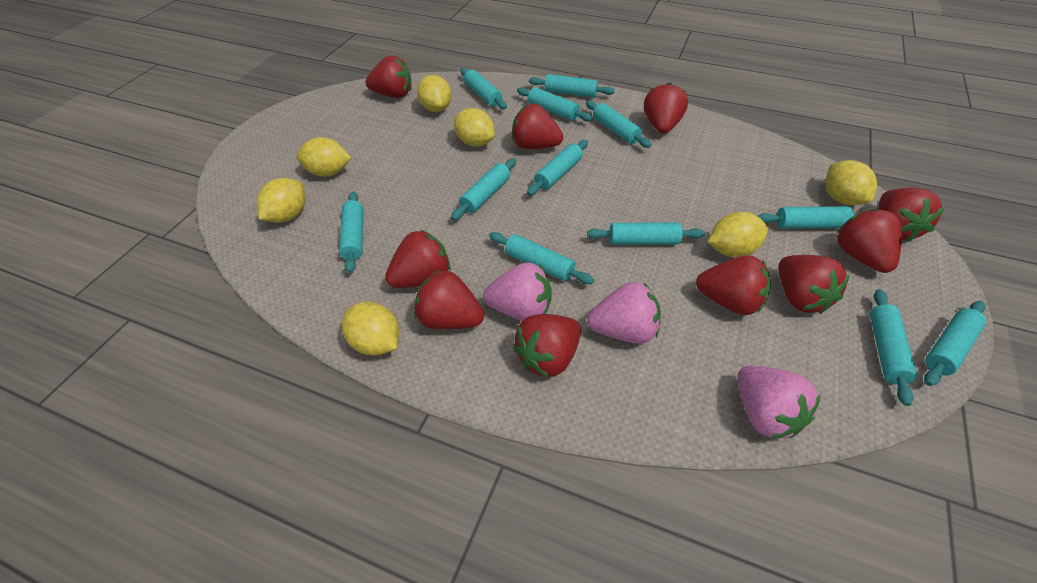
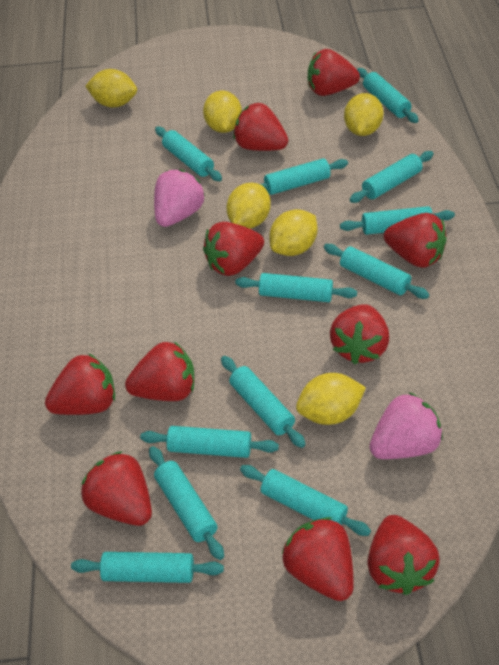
pink strawberry: 3 -> 2
yellow lemon: 7 -> 6

